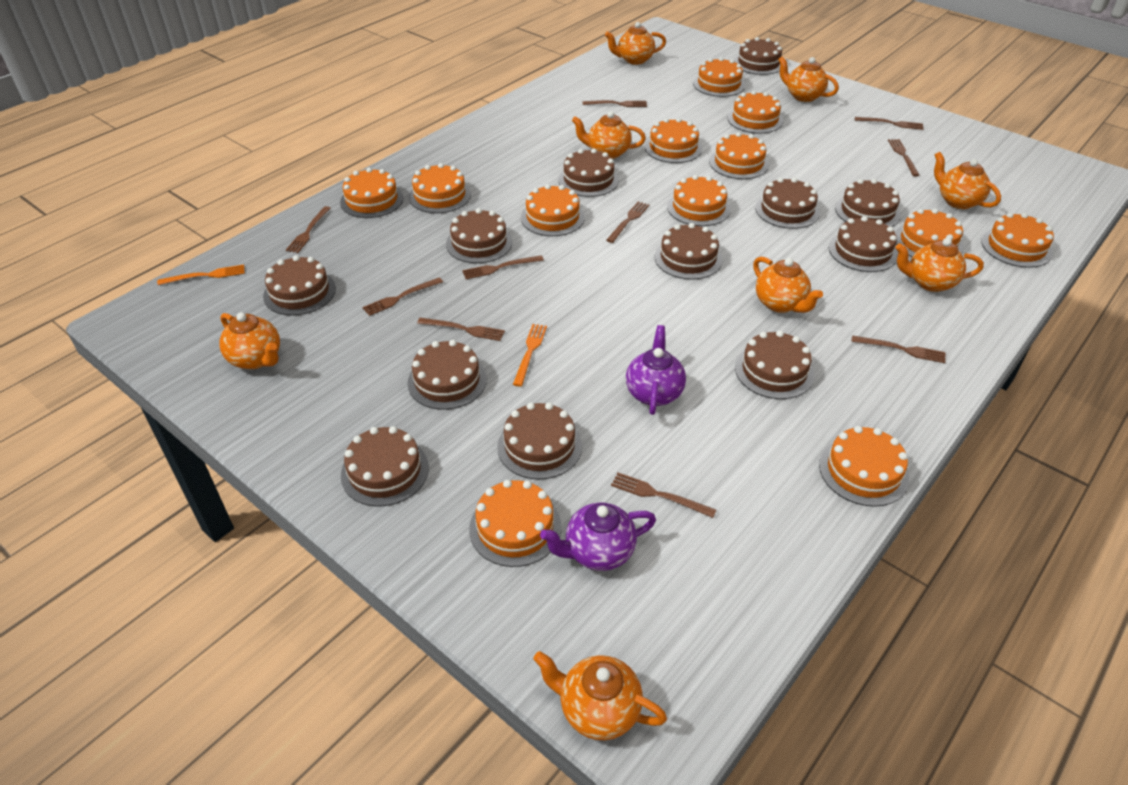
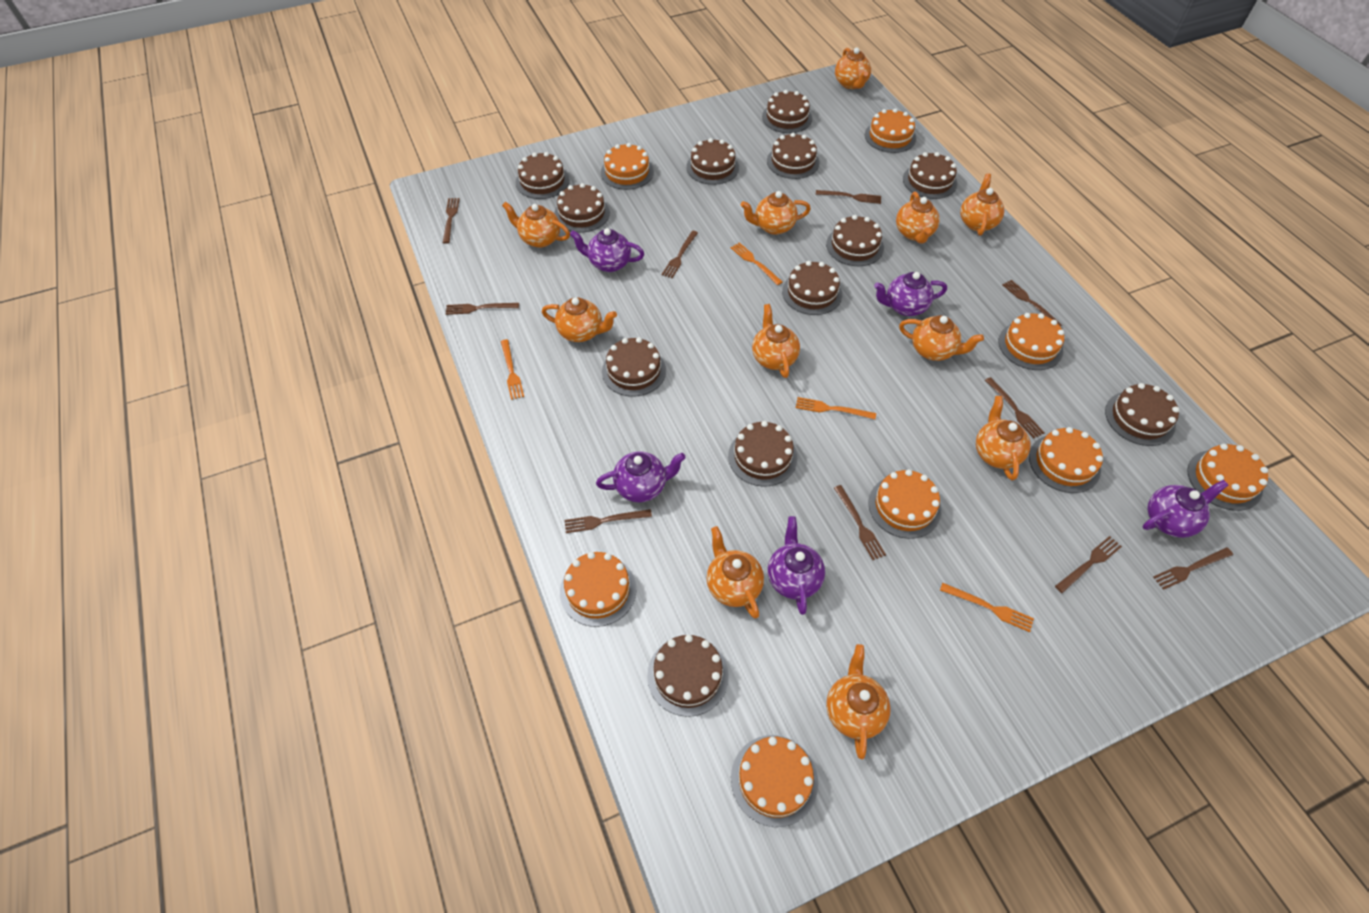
orange cake: 12 -> 8
orange fork: 2 -> 4
orange teapot: 8 -> 11
purple teapot: 2 -> 5

